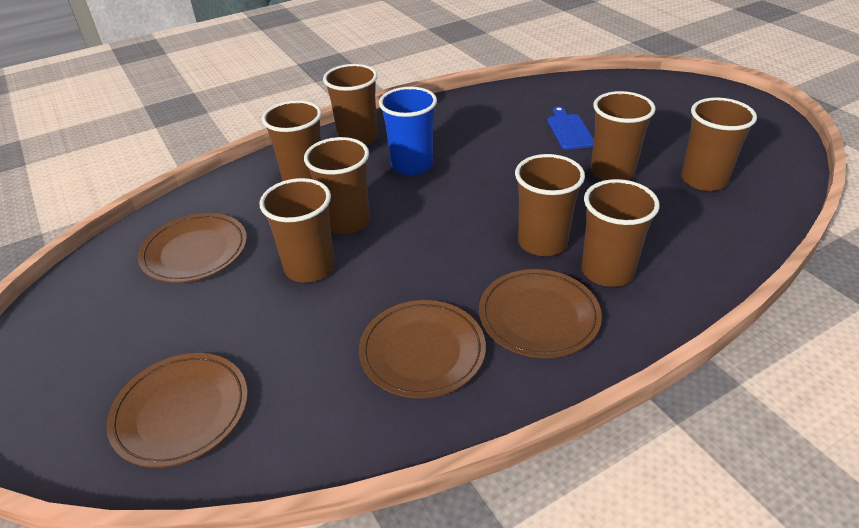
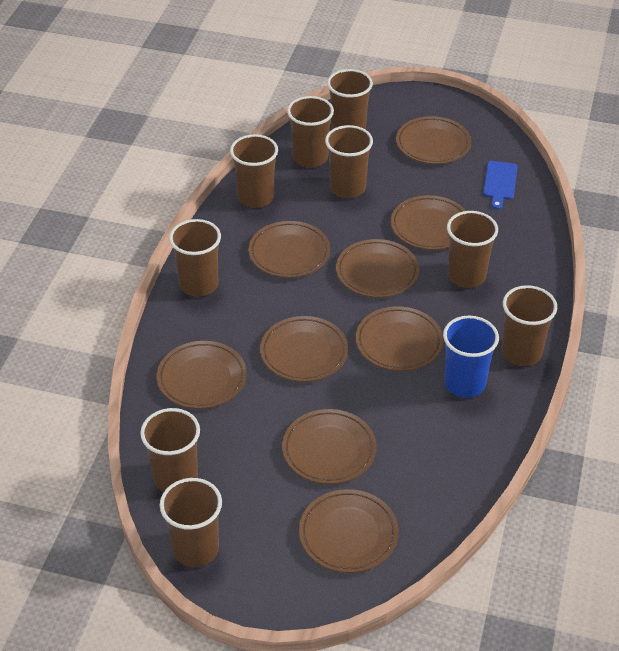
brown cup: 8 -> 9
brown plate: 4 -> 9

